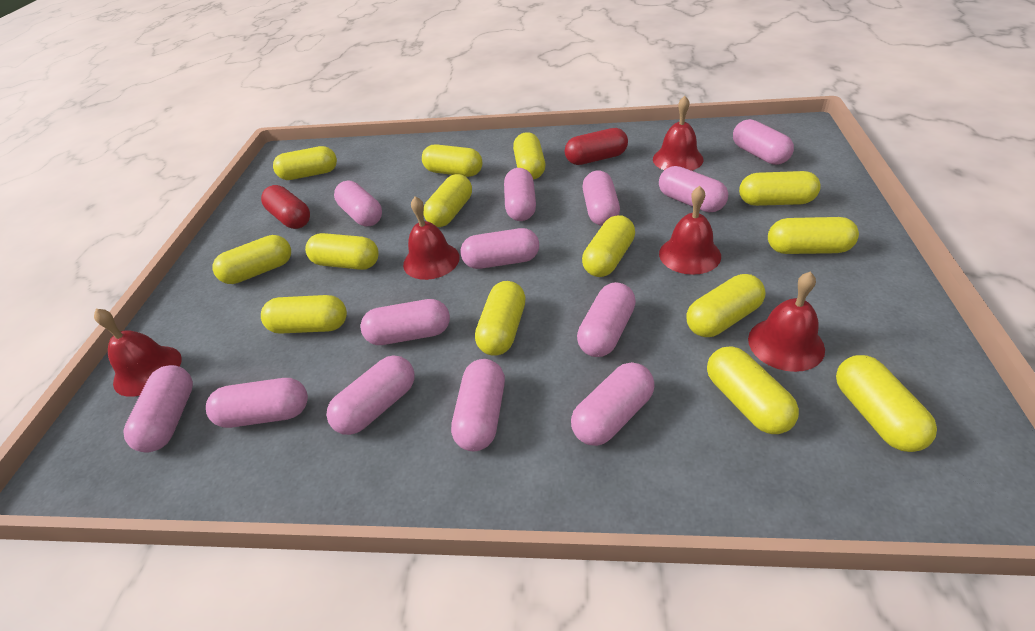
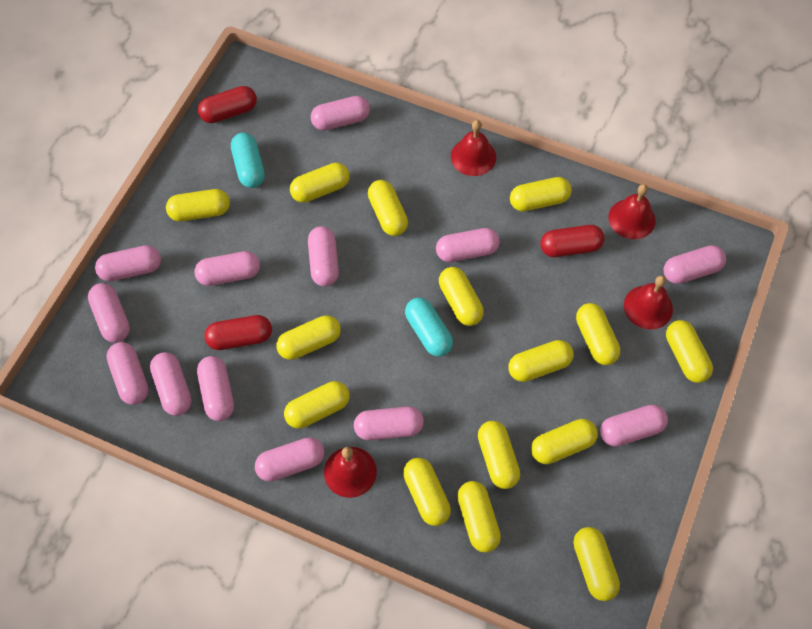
red bell: 5 -> 4
red capsule: 2 -> 3
turquoise capsule: 0 -> 2
yellow capsule: 14 -> 15

